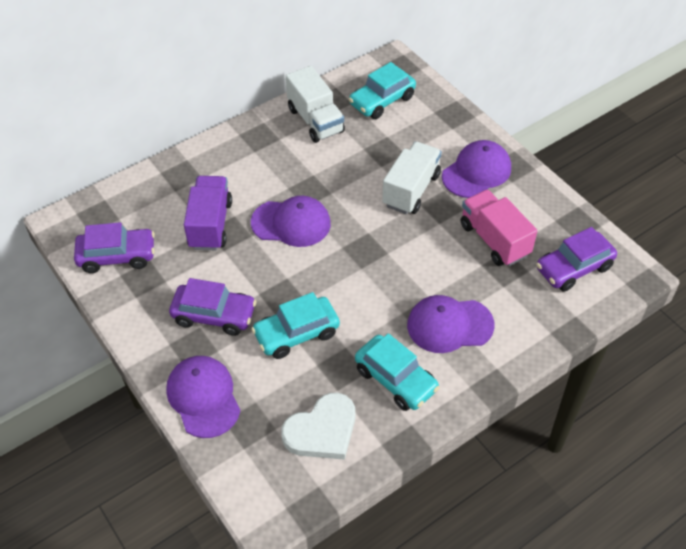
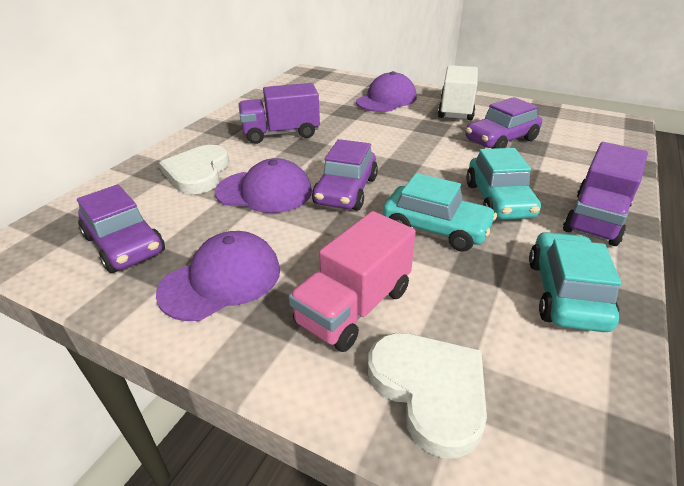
purple cap: 4 -> 3
purple truck: 1 -> 2
white heart: 1 -> 2
white truck: 2 -> 1

